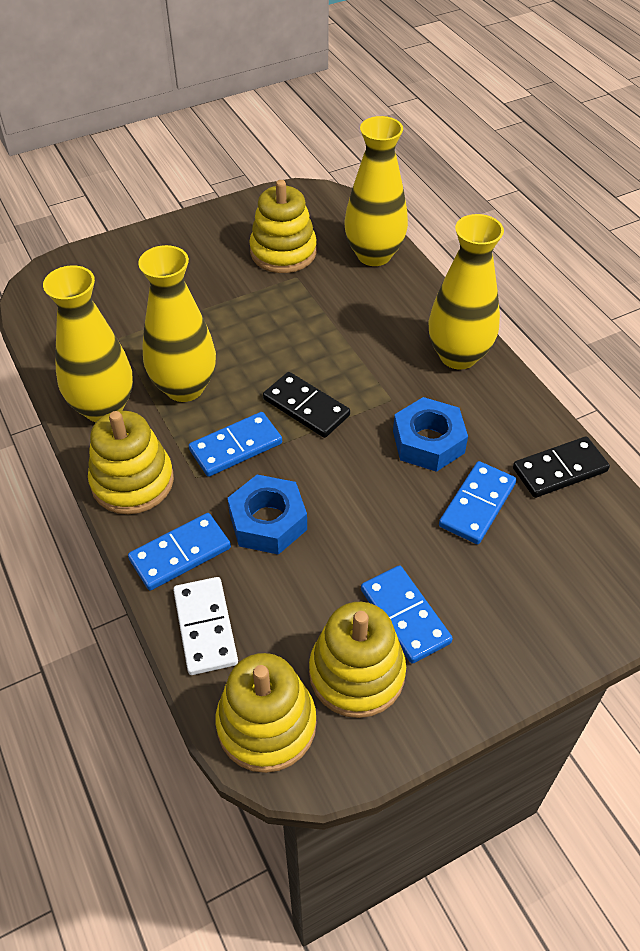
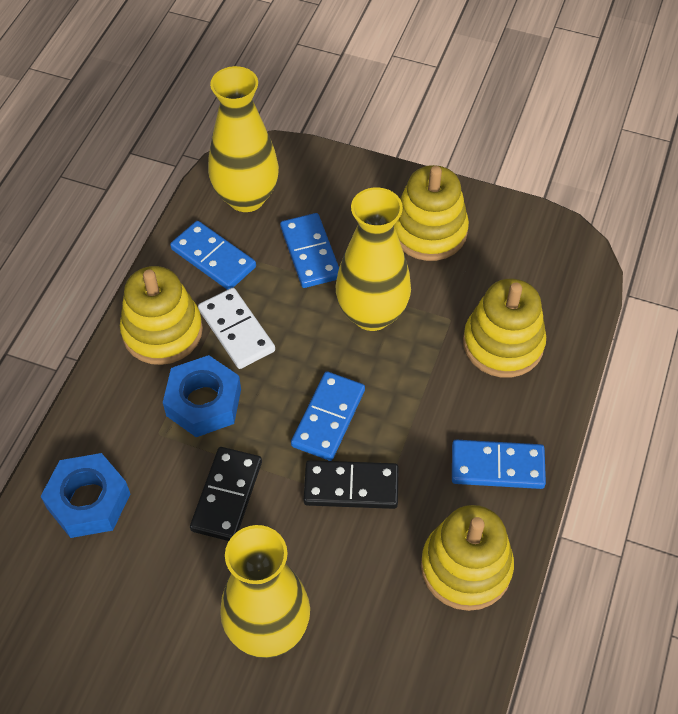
yellow vase: 4 -> 3

